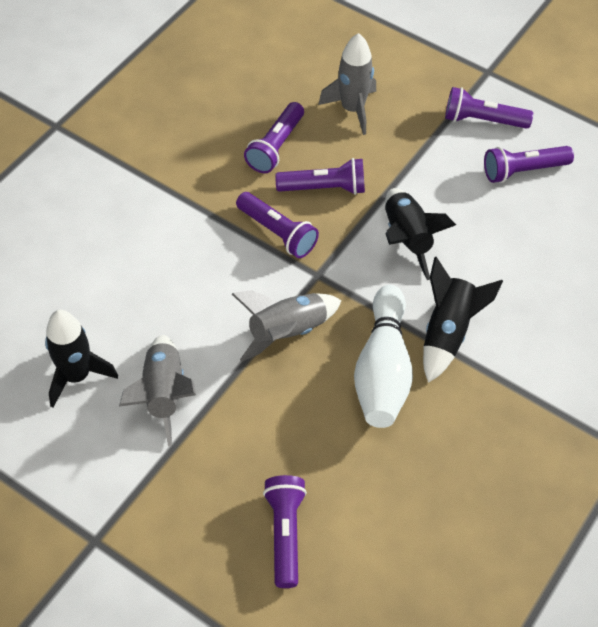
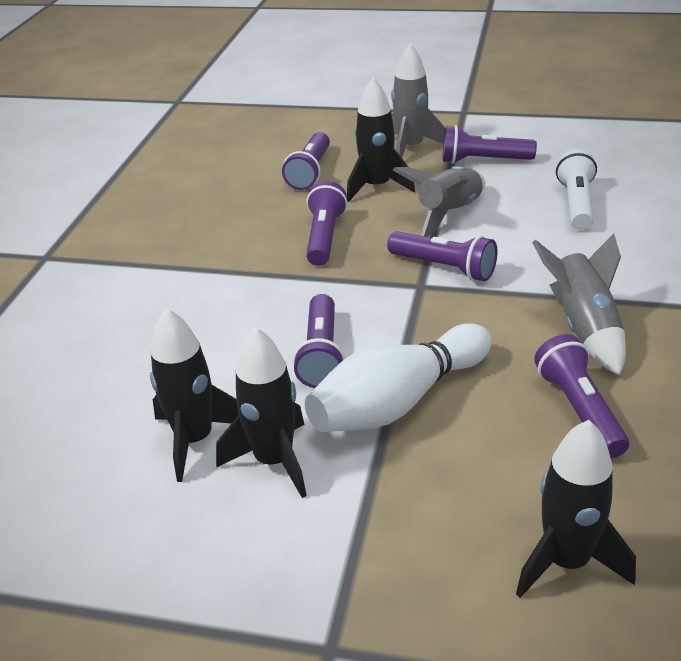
black rocket: 3 -> 4
white flashlight: 0 -> 1

